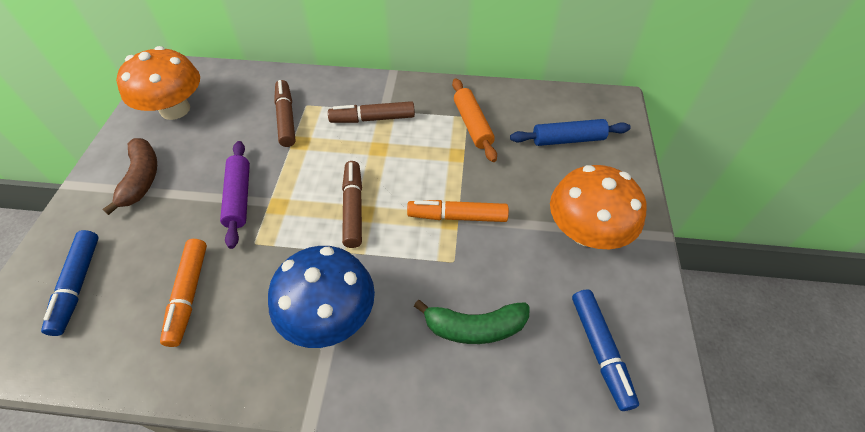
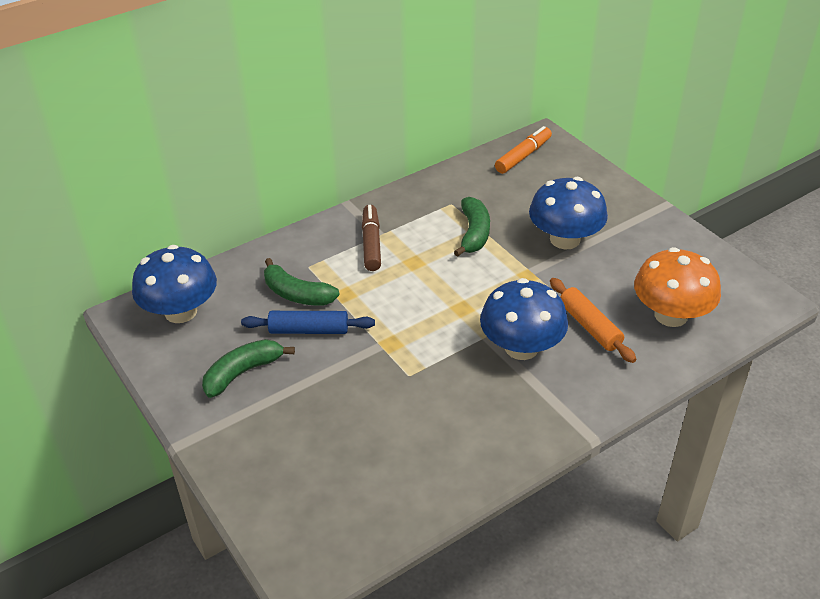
blue marker: 2 -> 0
blue mushroom: 1 -> 3
brown banana: 1 -> 0
brown marker: 3 -> 1
green banana: 1 -> 3
orange marker: 2 -> 1
orange mushroom: 2 -> 1
purple rolling pin: 1 -> 0

